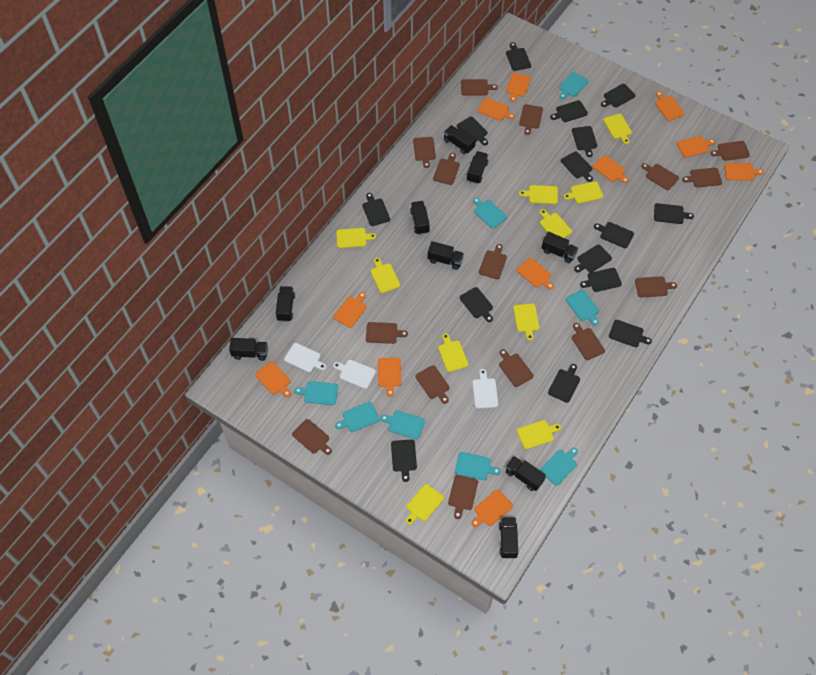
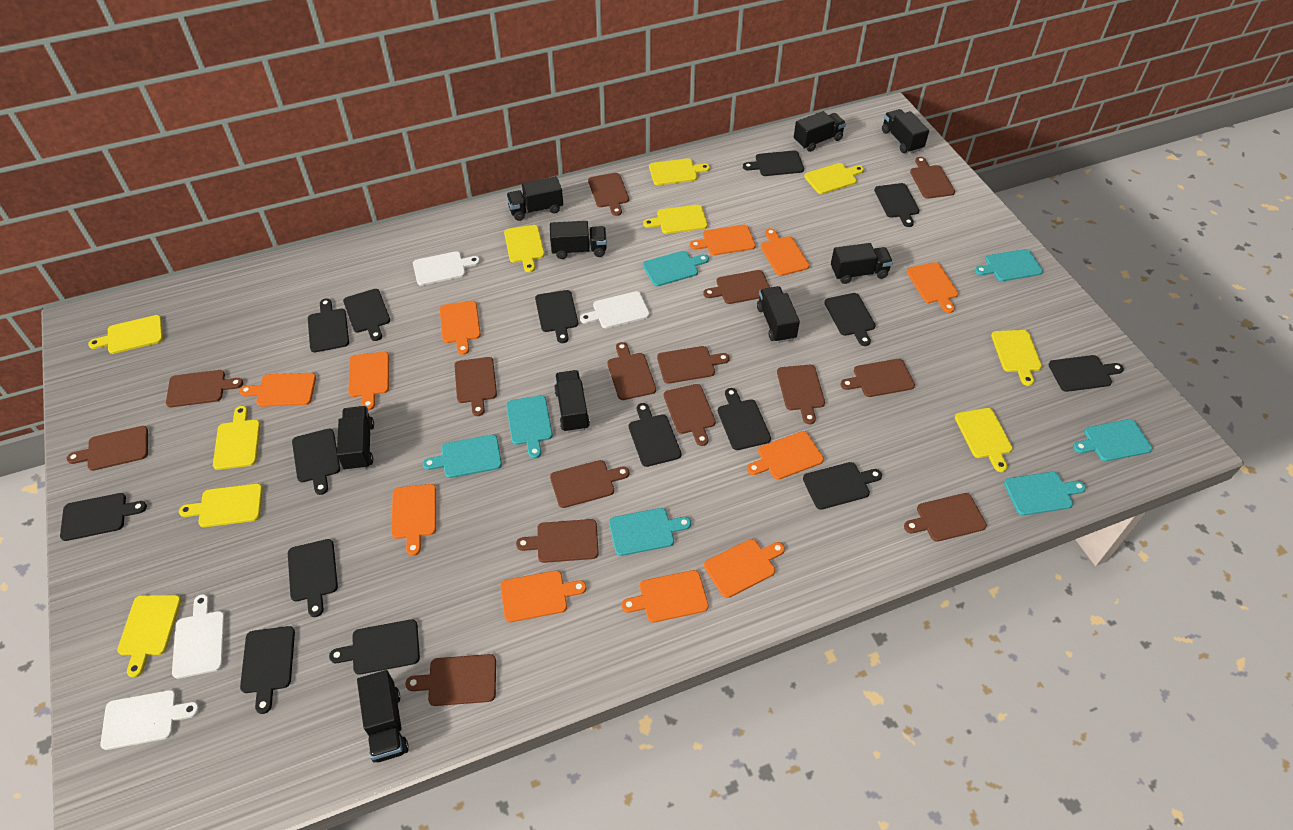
turquoise cutting board: 8 -> 7
white cutting board: 3 -> 4

